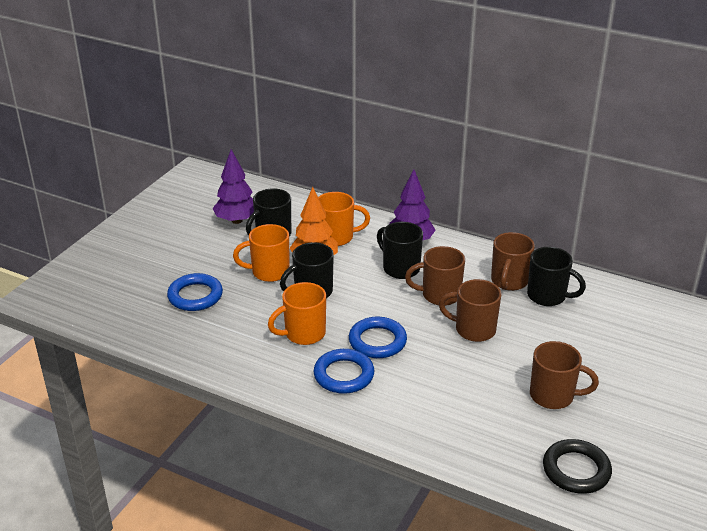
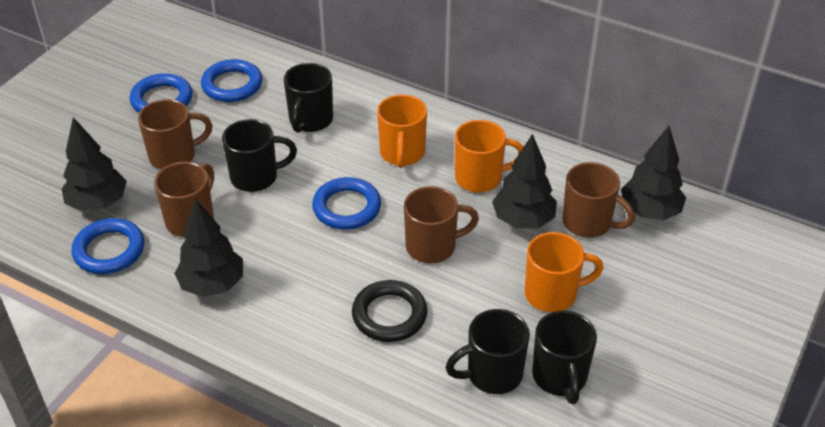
black tree: 0 -> 4
blue ring: 3 -> 4
orange tree: 1 -> 0
purple tree: 2 -> 0

